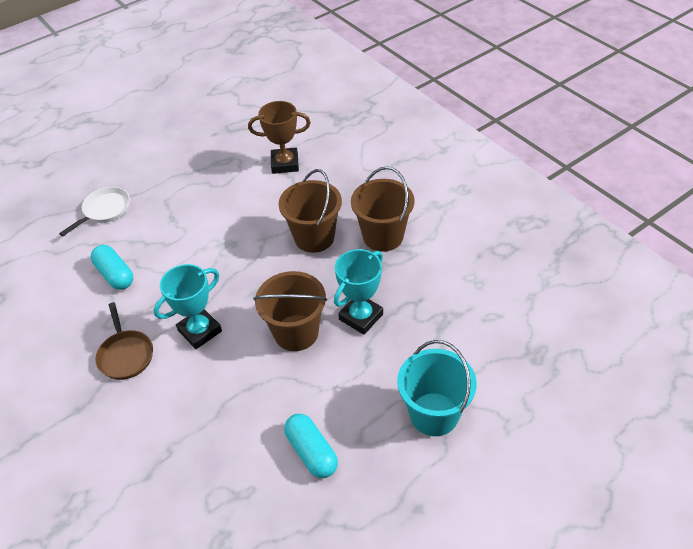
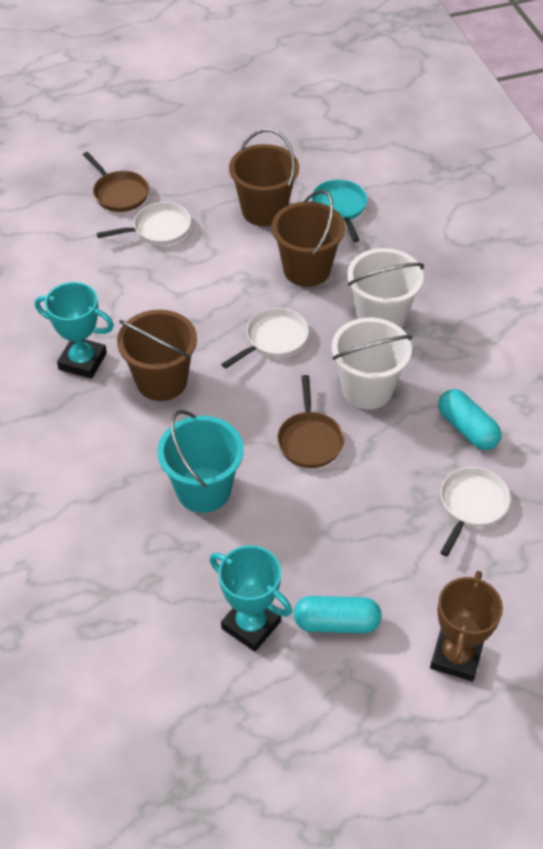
brown pan: 1 -> 2
turquoise pan: 0 -> 1
white bucket: 0 -> 2
white pan: 1 -> 3

